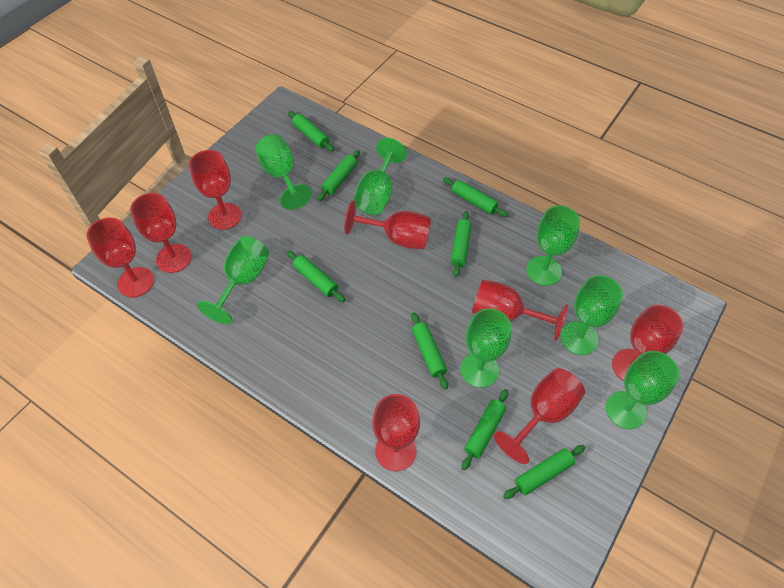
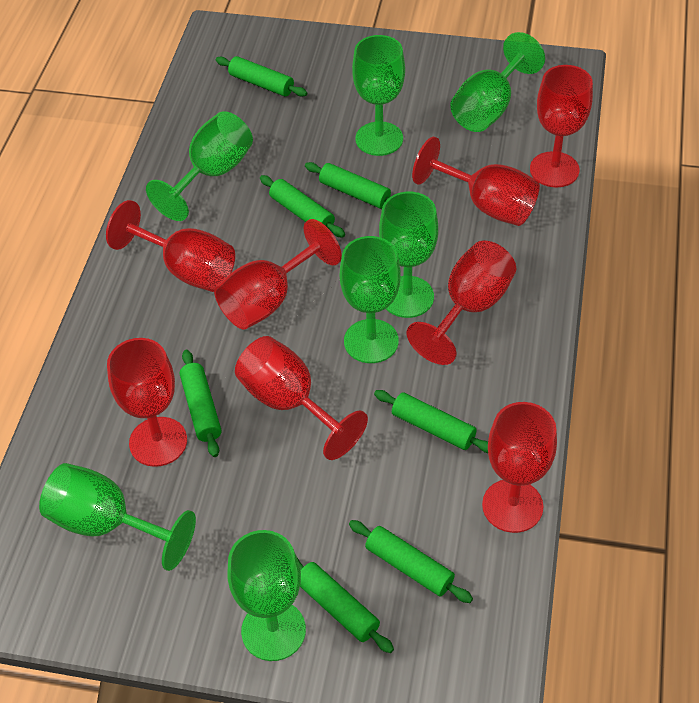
green rolling pin: 8 -> 7

